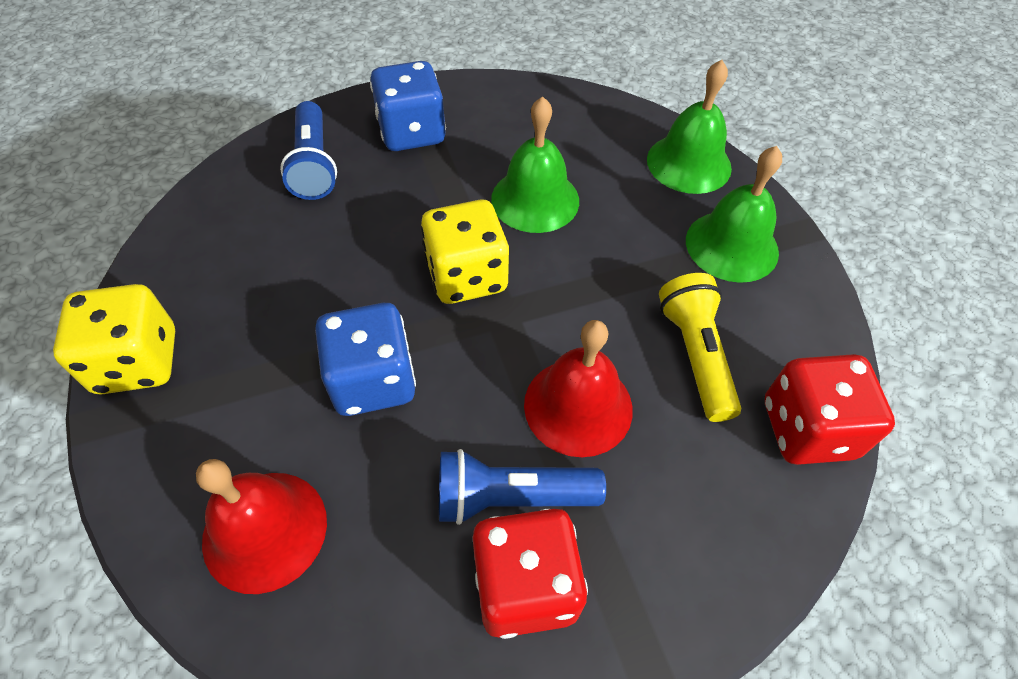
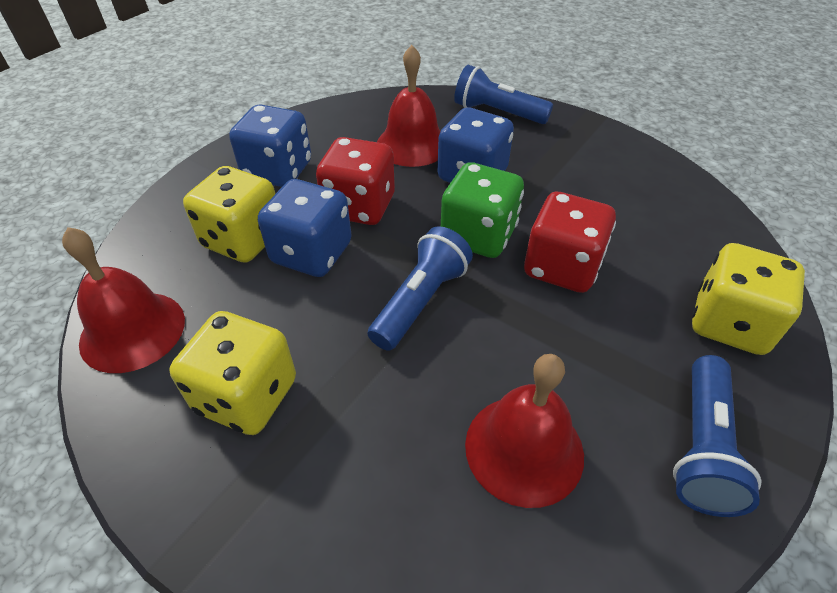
blue dice: 2 -> 3
blue flashlight: 2 -> 3
green bell: 3 -> 0
green dice: 0 -> 1
red bell: 2 -> 3
yellow dice: 2 -> 3
yellow flashlight: 1 -> 0

